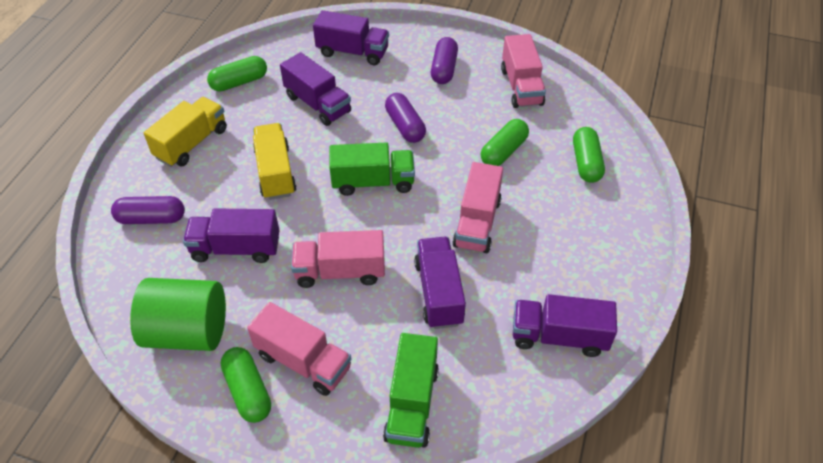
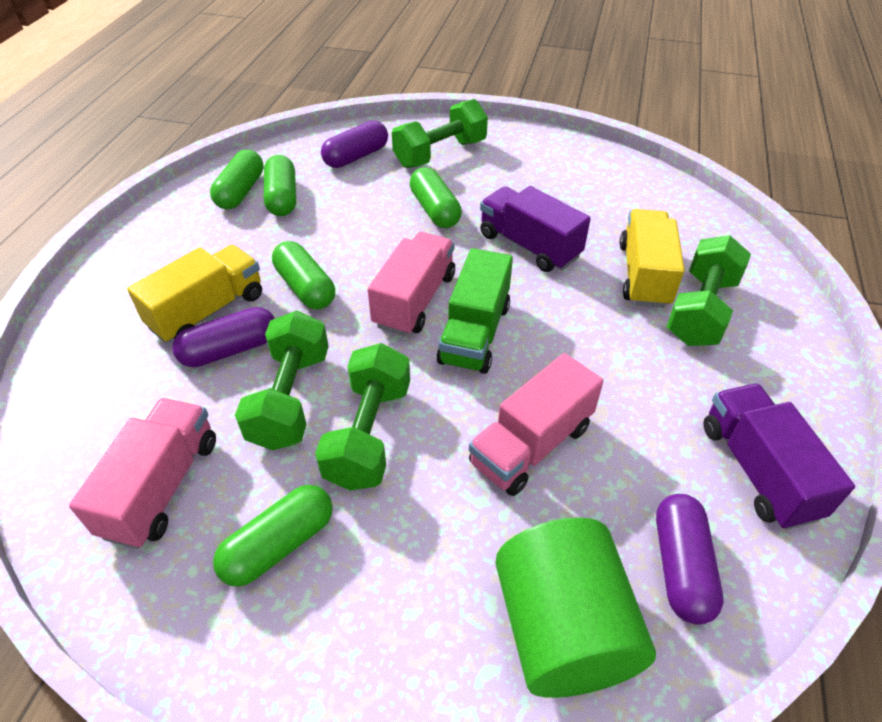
green capsule: 4 -> 5
green dumbbell: 0 -> 4
green truck: 2 -> 1
pink truck: 4 -> 3
purple truck: 5 -> 2

